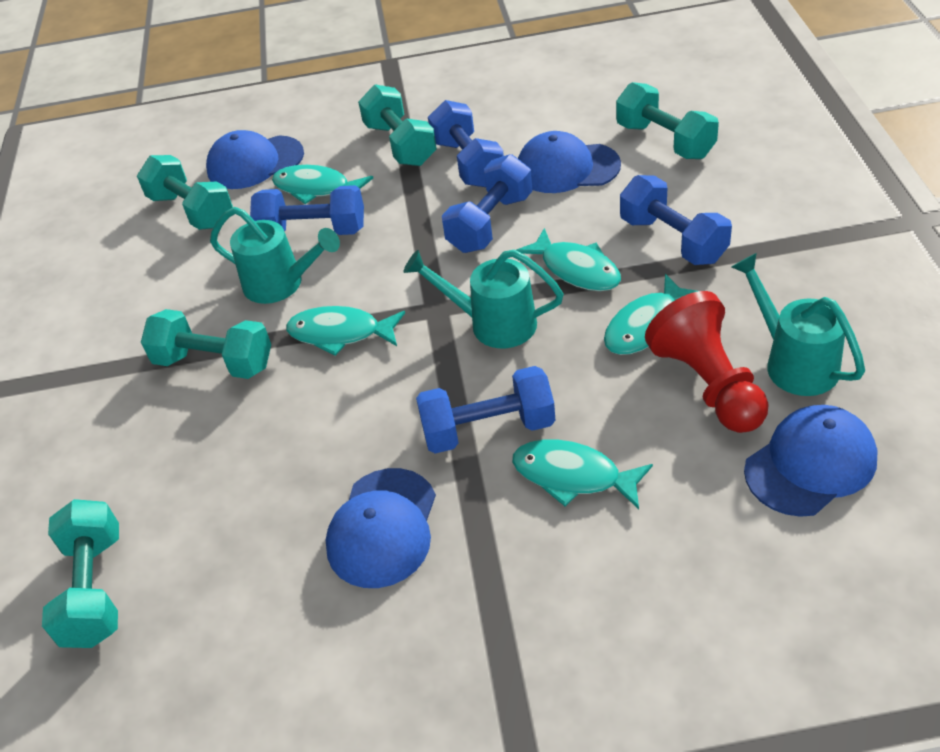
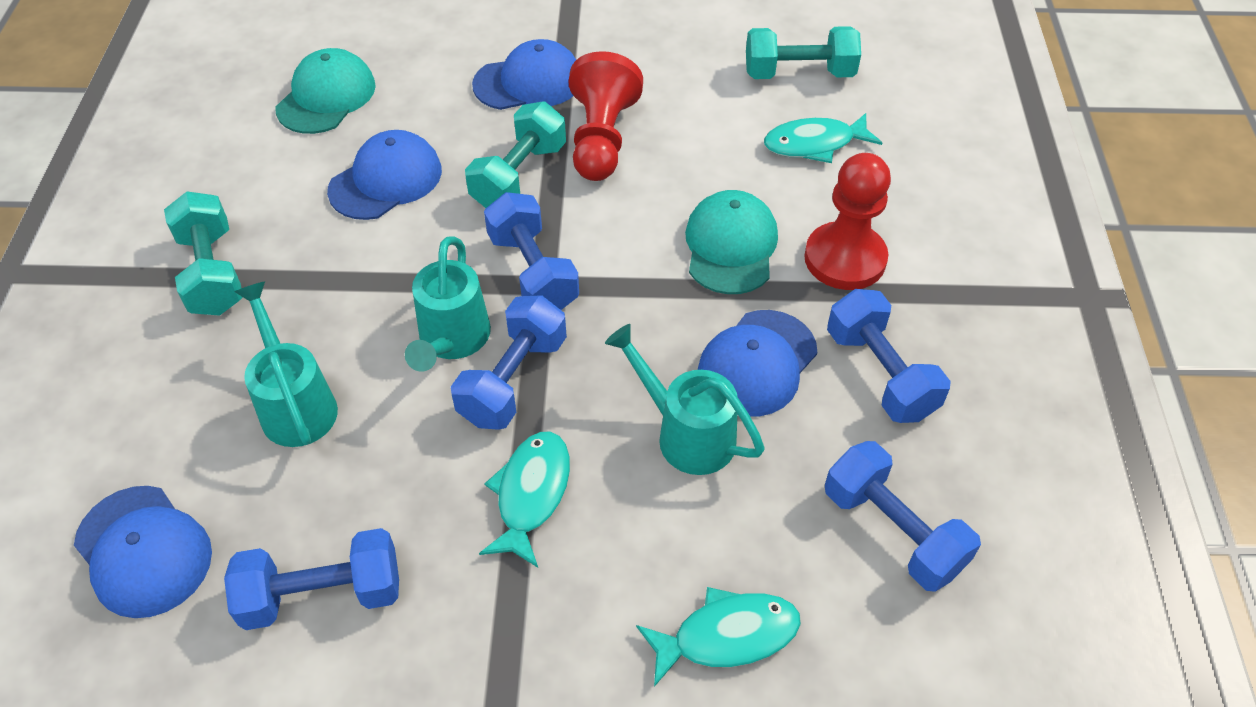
red pawn: 1 -> 2
turquoise cap: 0 -> 2
turquoise dumbbell: 5 -> 3
turquoise fish: 5 -> 3

